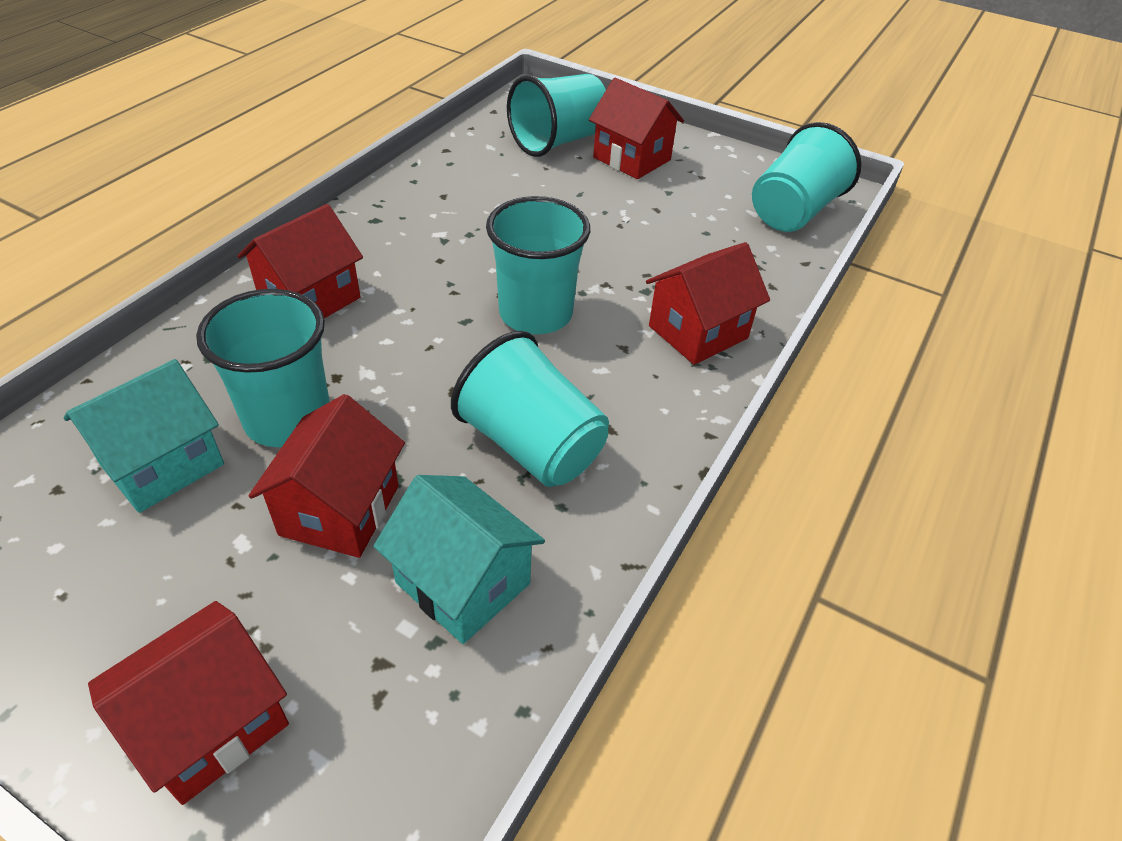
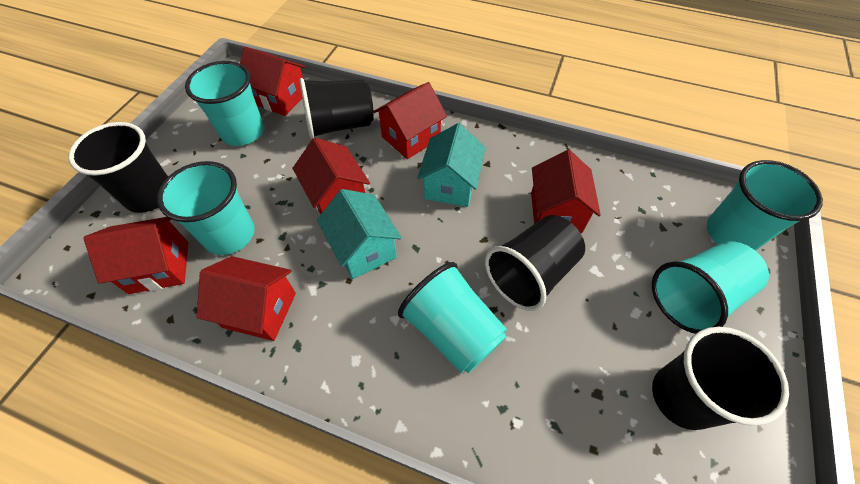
black cup: 0 -> 4
red house: 5 -> 6

